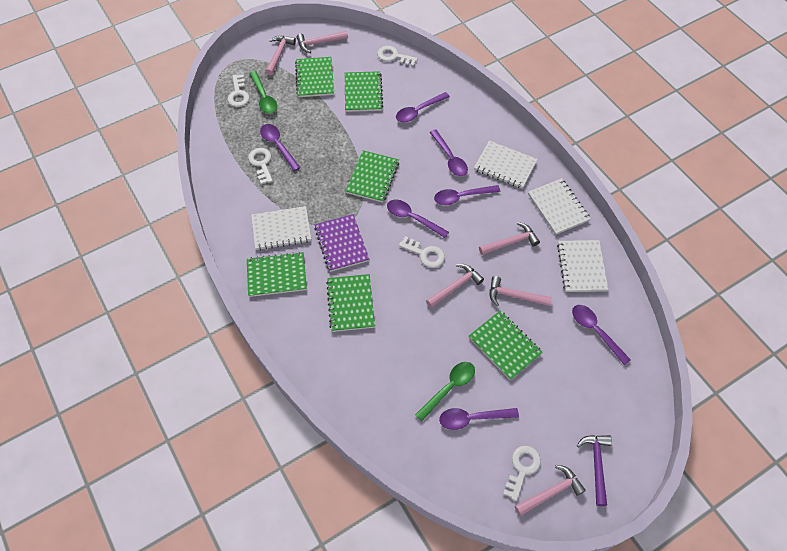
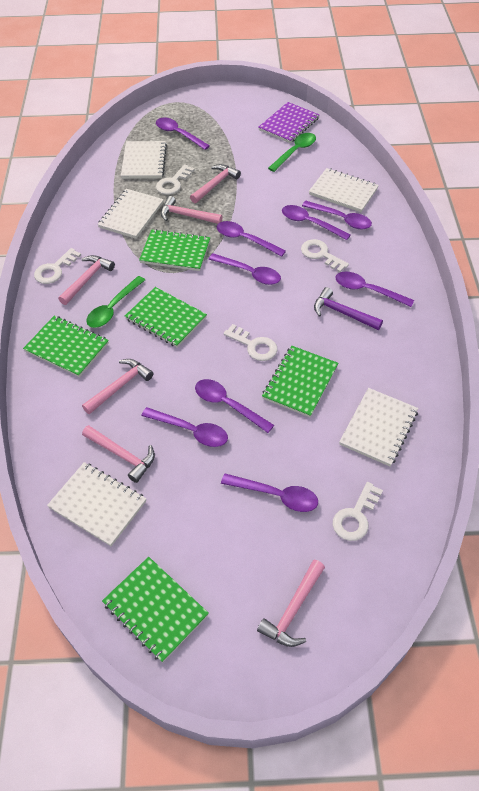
green notebook: 6 -> 5
purple spoon: 7 -> 9
white notebook: 4 -> 5

